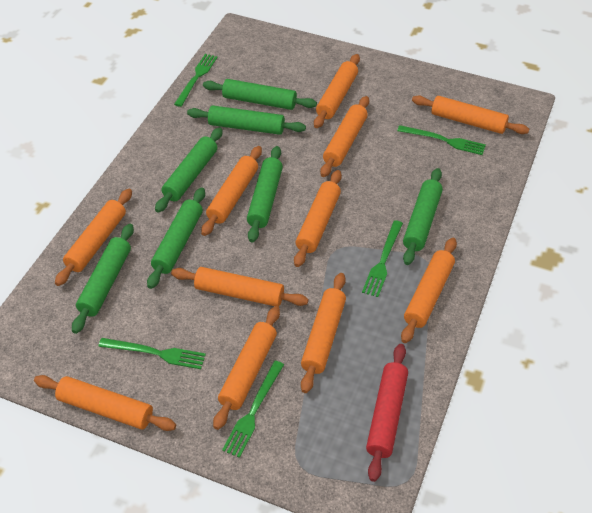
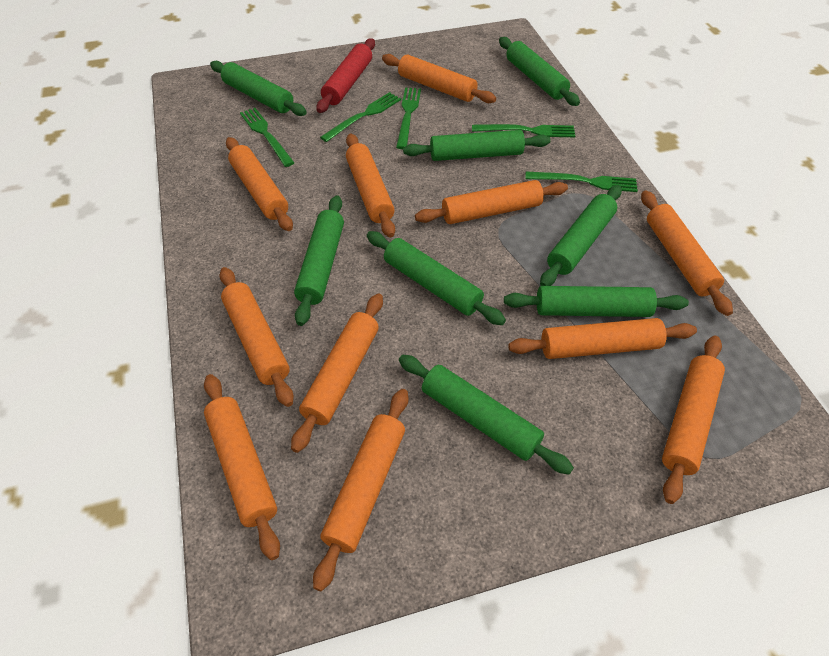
green rolling pin: 7 -> 8

